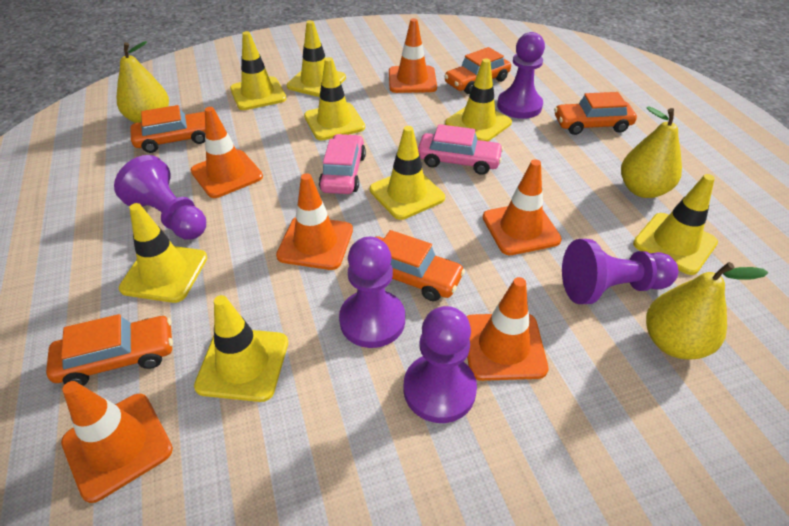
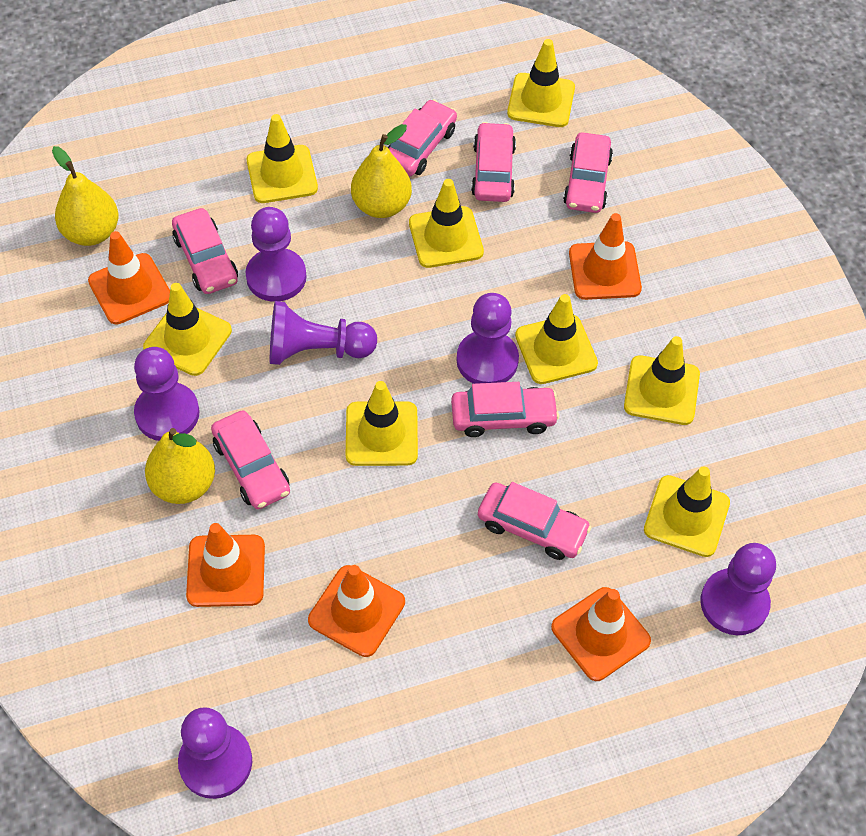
orange car: 5 -> 0
orange traffic cone: 6 -> 5
pink car: 2 -> 7
purple pawn: 5 -> 6

